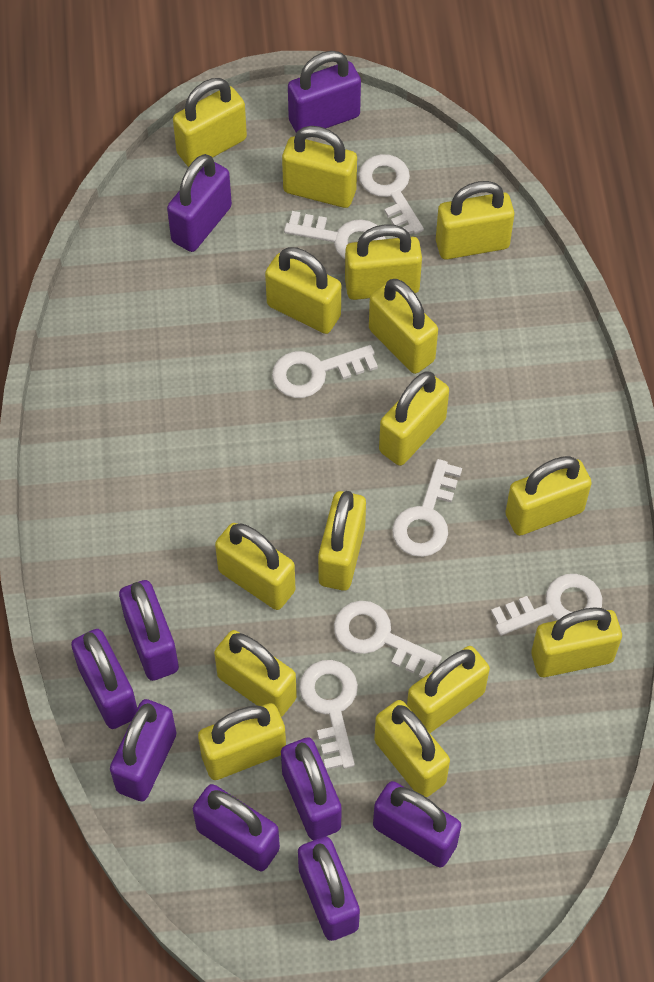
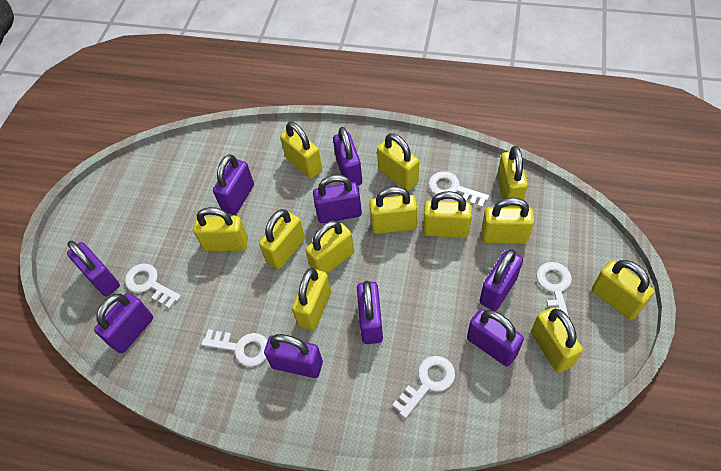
white key: 7 -> 5
yellow padlock: 15 -> 12

